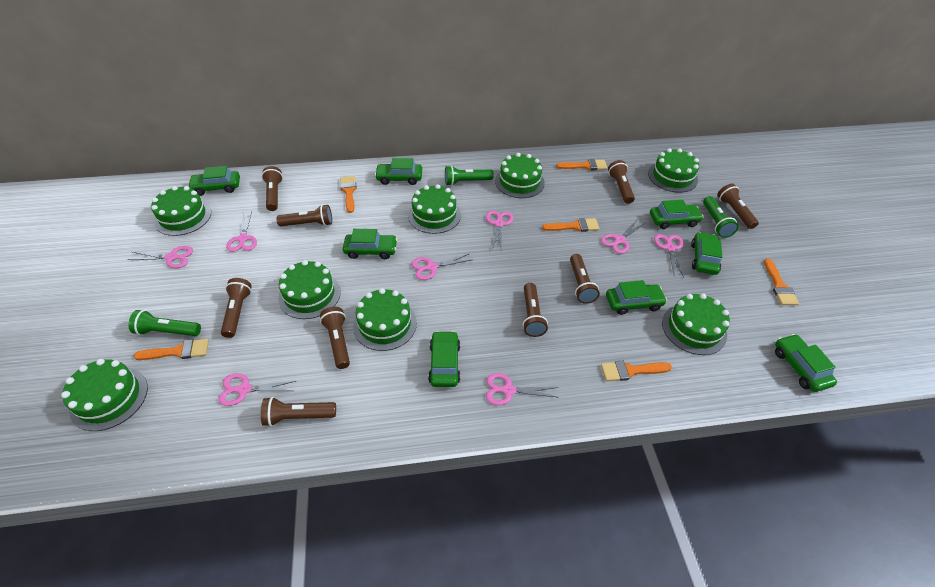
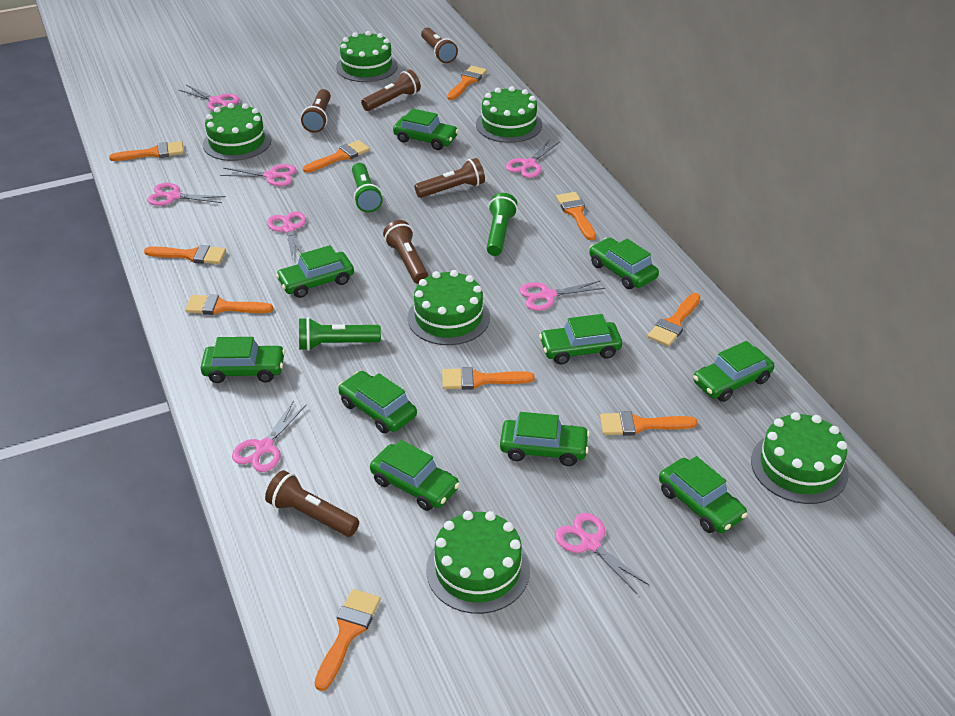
brown flashlight: 9 -> 6
green cake: 8 -> 6
green car: 8 -> 10
orange brush: 6 -> 10

